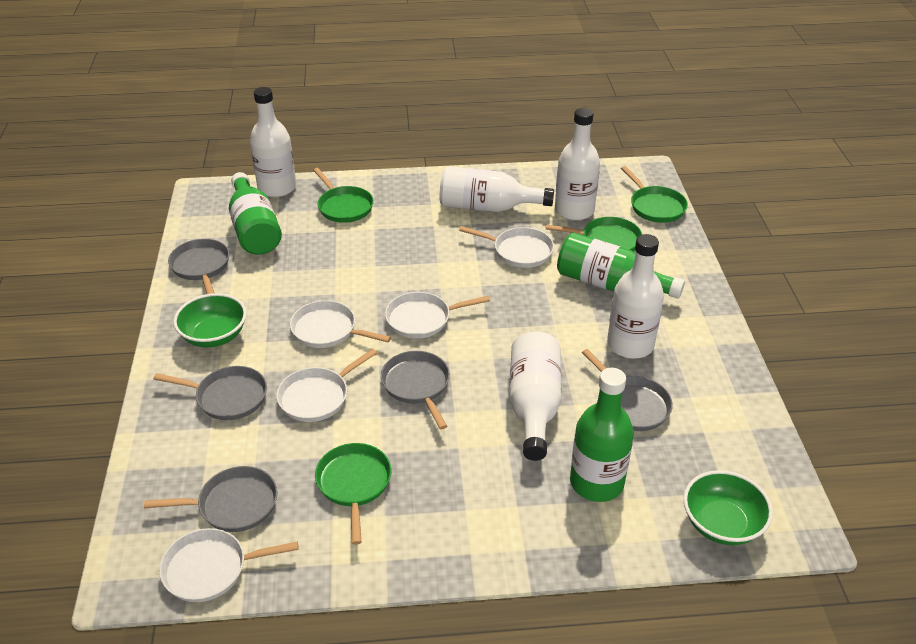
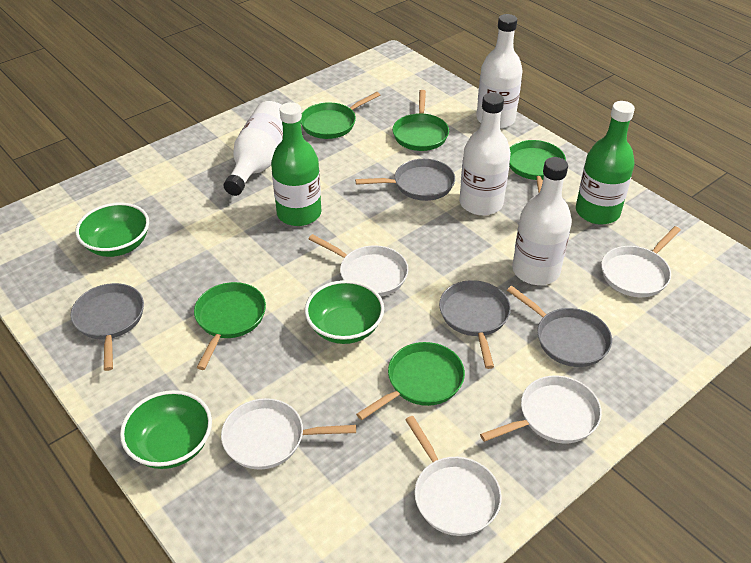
green bottle: 3 -> 2
green bowl: 2 -> 3
green pan: 4 -> 5
grey pan: 5 -> 4
white bottle: 5 -> 4

